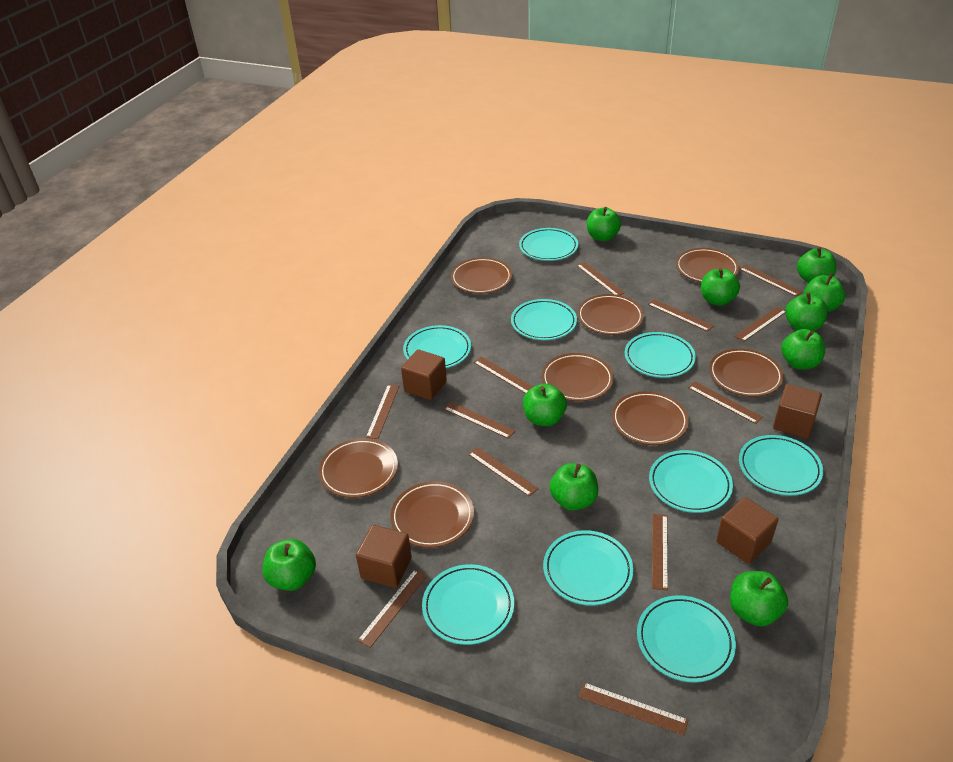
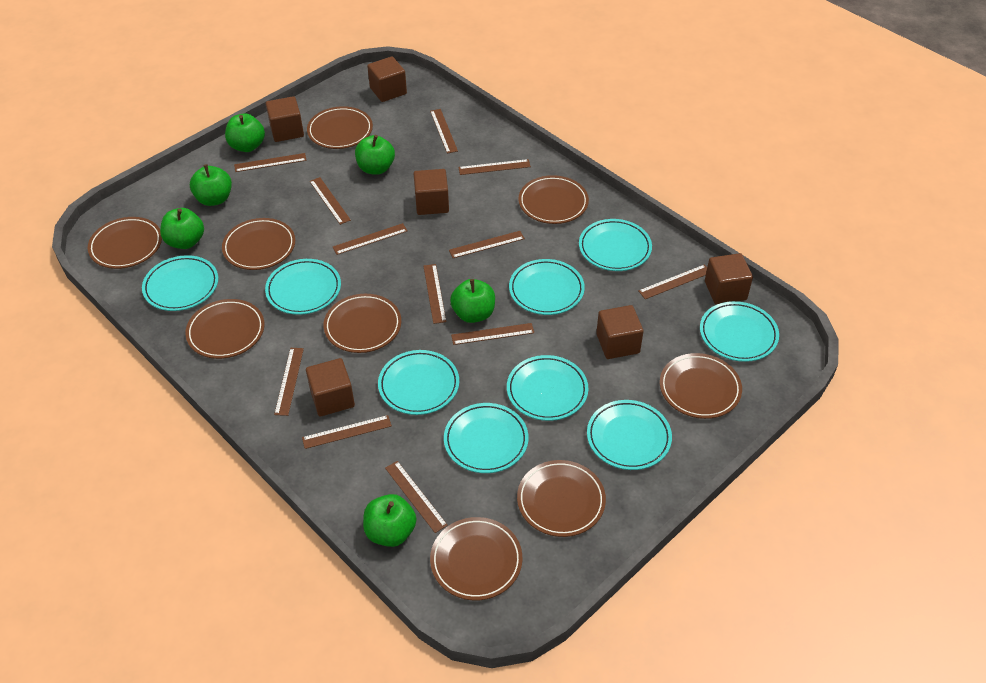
brown cube: 4 -> 6
brown plate: 8 -> 9
green apple: 10 -> 6

